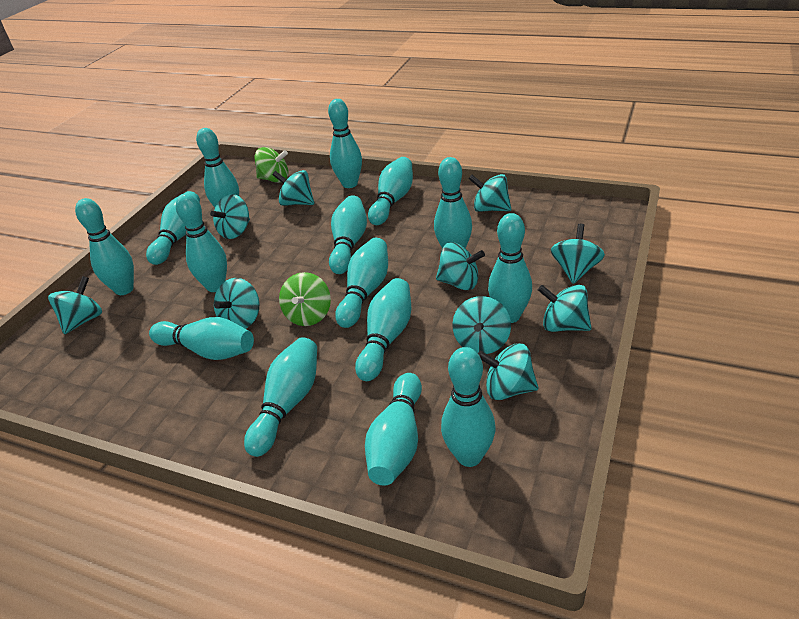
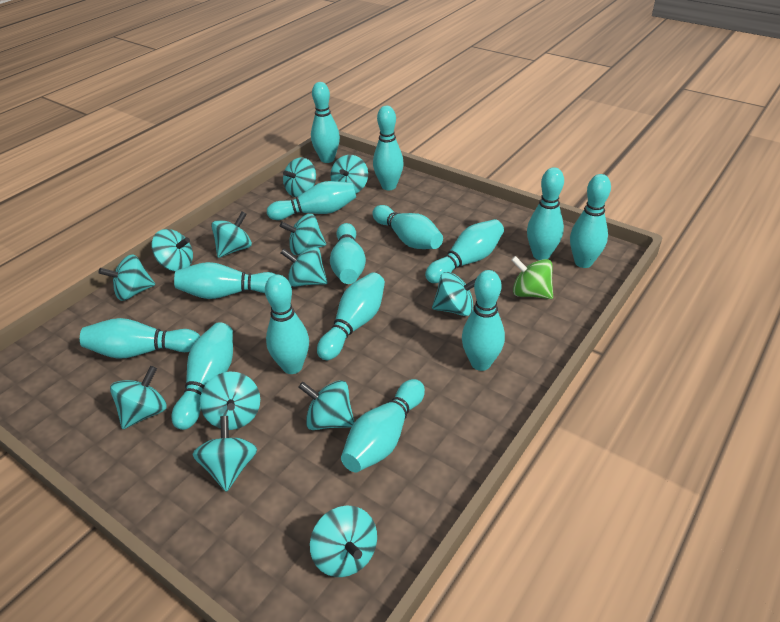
green spinning top: 2 -> 1
turquoise spinning top: 10 -> 13

